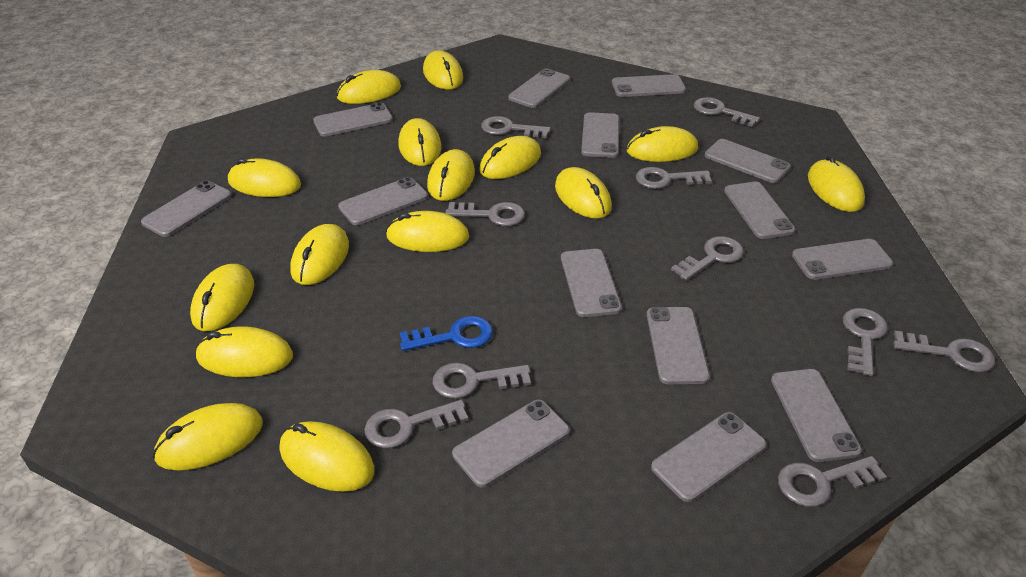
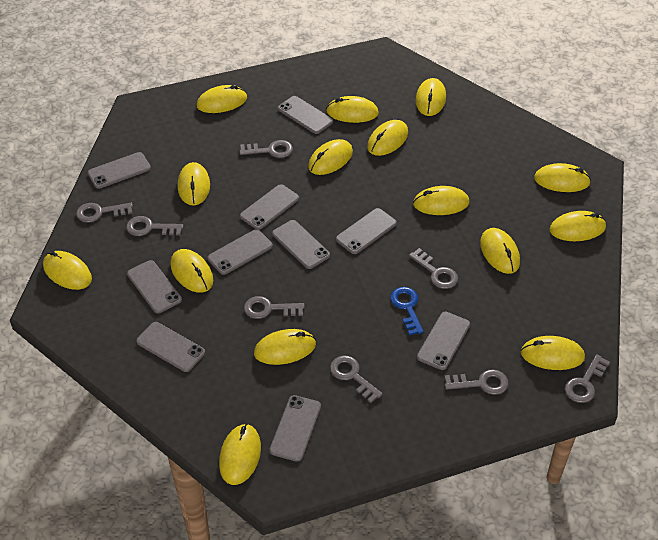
grey key: 10 -> 8
grey phone: 14 -> 10

